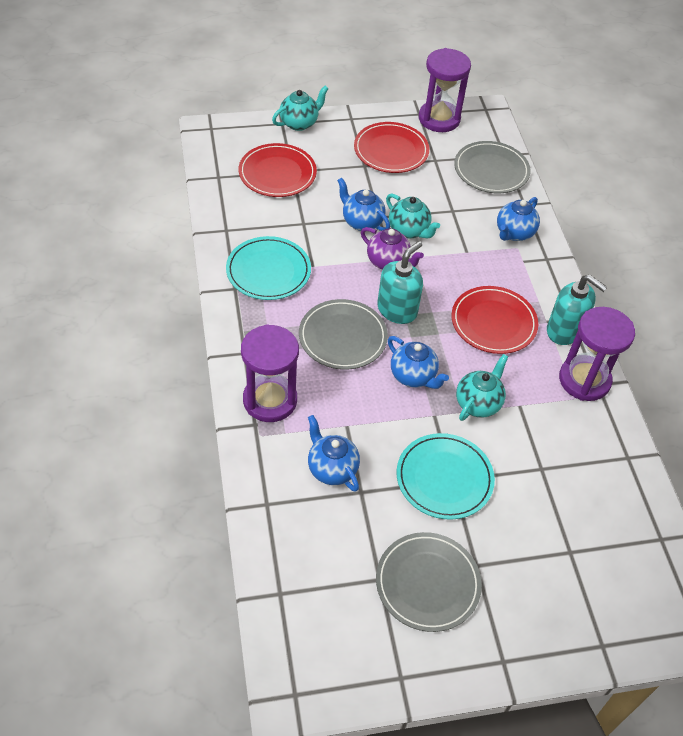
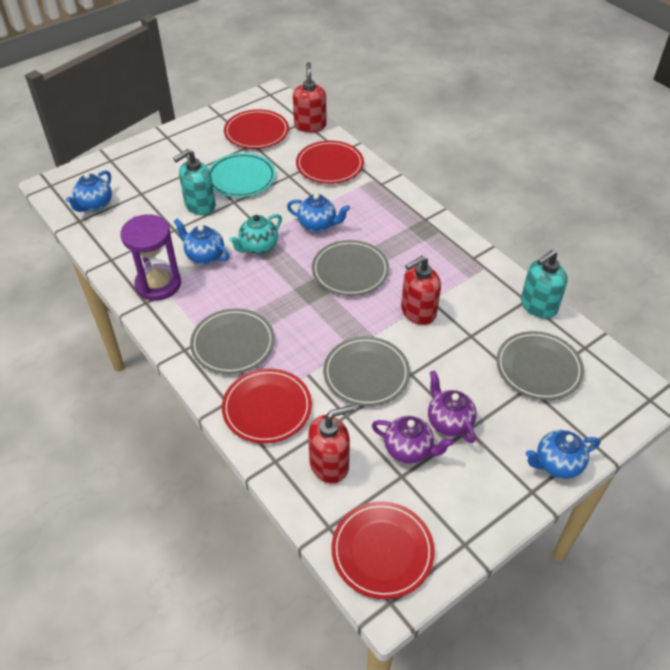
grey plate: 3 -> 4
purple hourglass: 3 -> 1
purple teapot: 1 -> 2
red plate: 3 -> 4
red soap dispenser: 0 -> 3
turquoise plate: 2 -> 1
turquoise teapot: 3 -> 1

